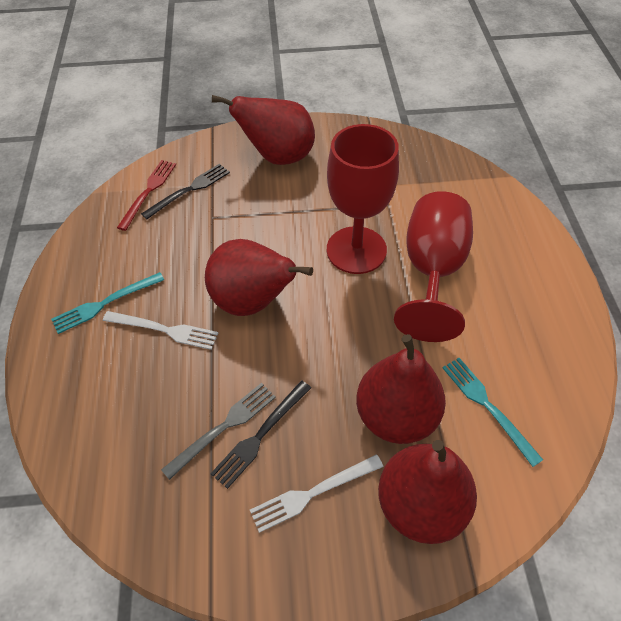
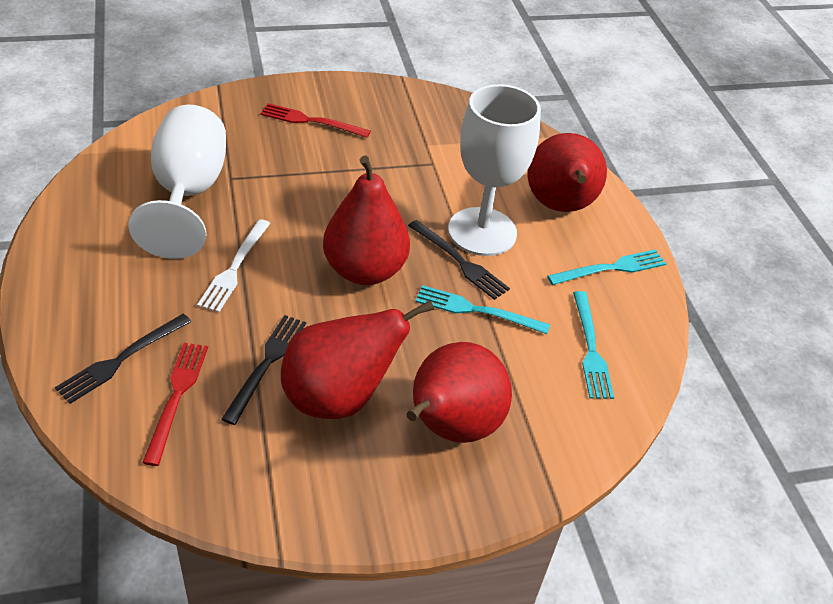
black fork: 2 -> 3
grey fork: 1 -> 0
red fork: 1 -> 2
red goblet: 2 -> 0
turquoise fork: 2 -> 3
white fork: 2 -> 1
white goblet: 0 -> 2

